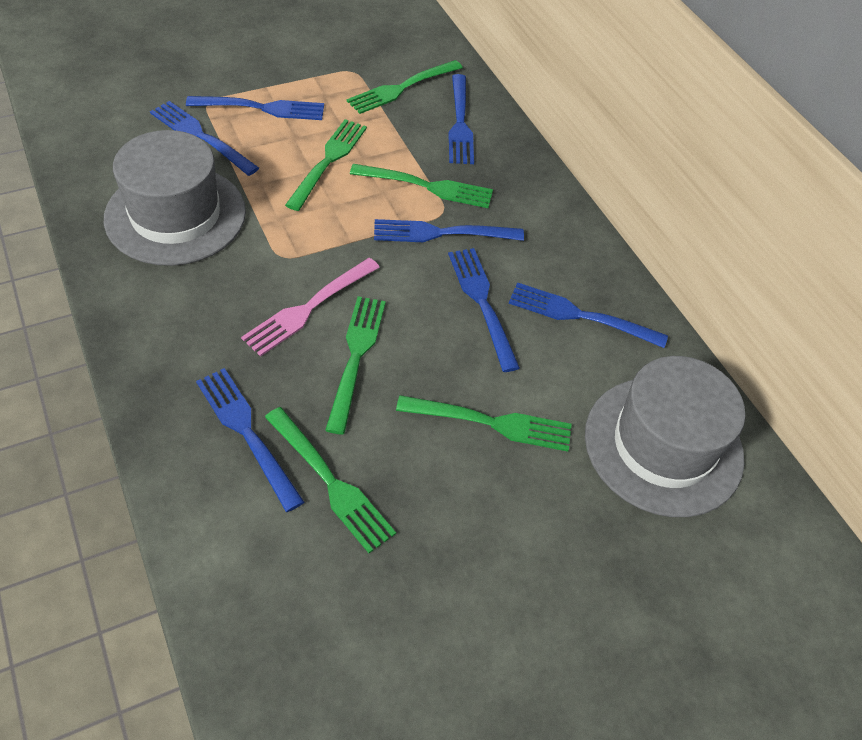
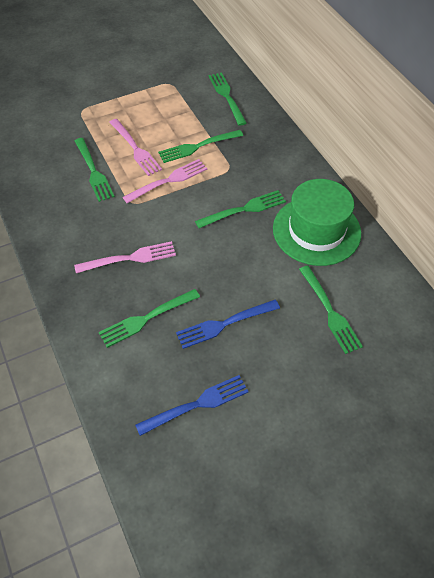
blue fork: 7 -> 2
green hat: 0 -> 1
grey hat: 2 -> 0
pink fork: 1 -> 3

